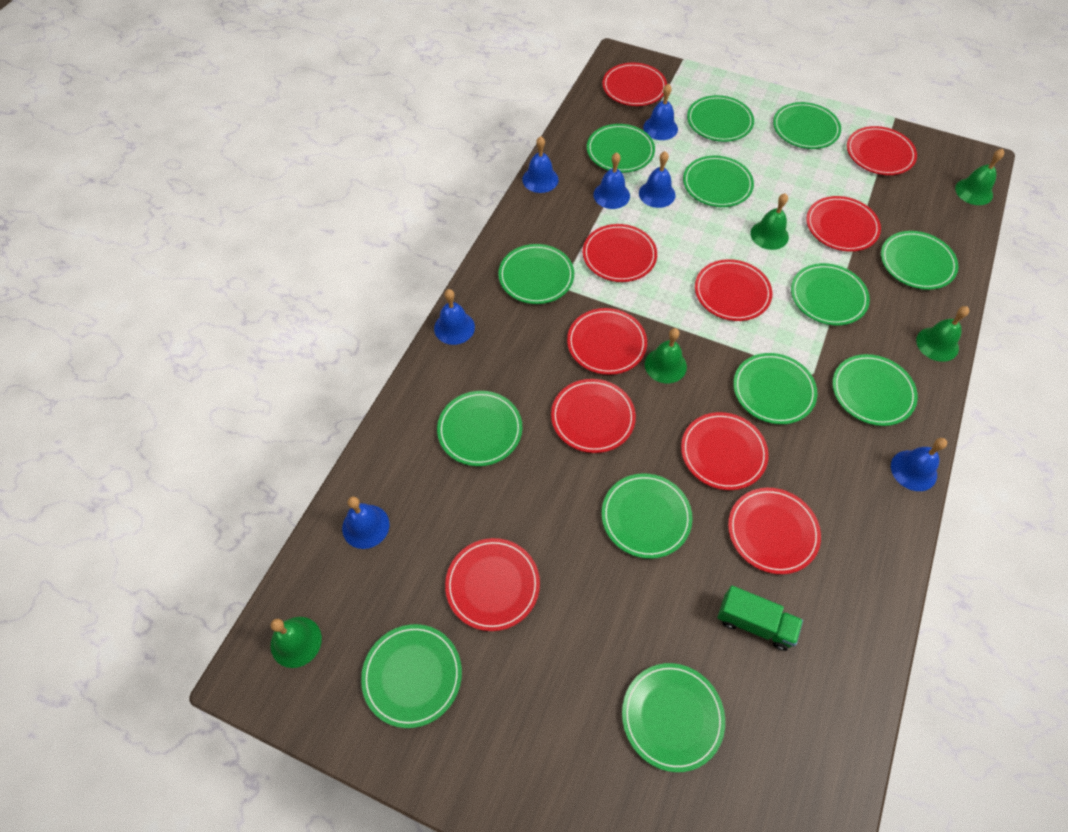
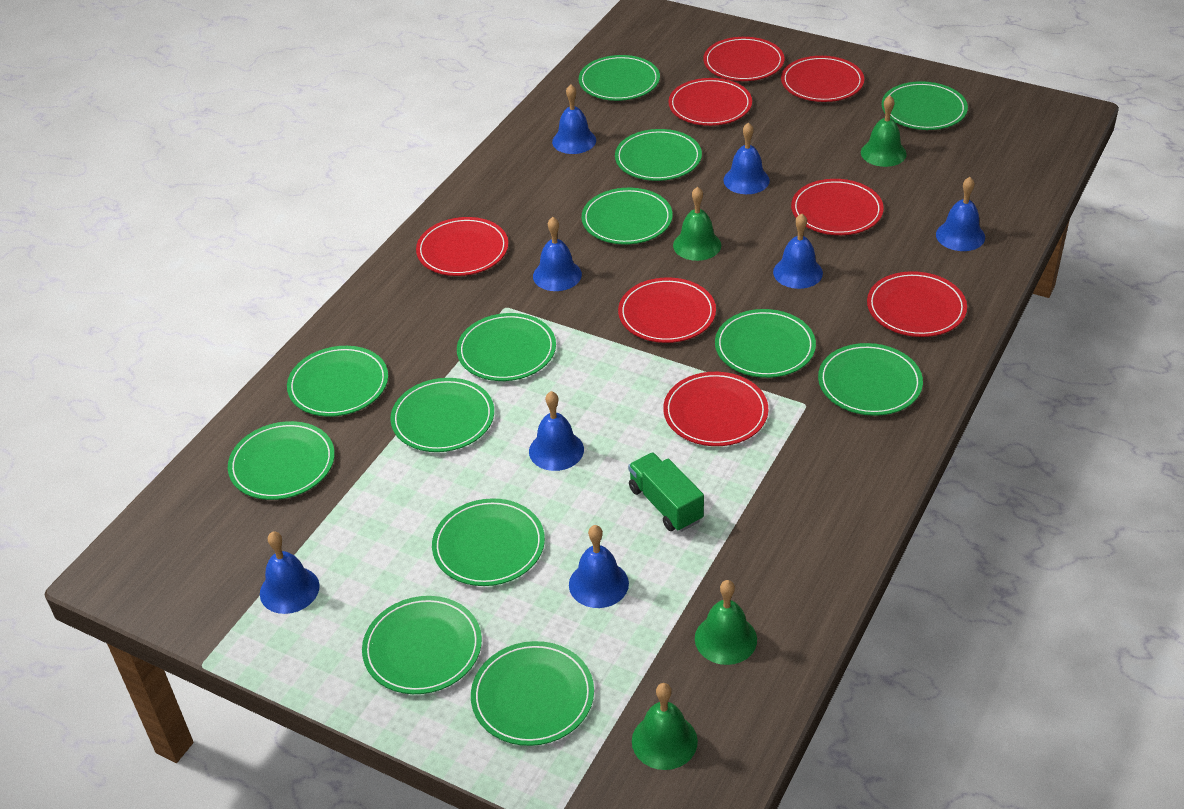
blue bell: 7 -> 8
green bell: 5 -> 4
red plate: 10 -> 8

